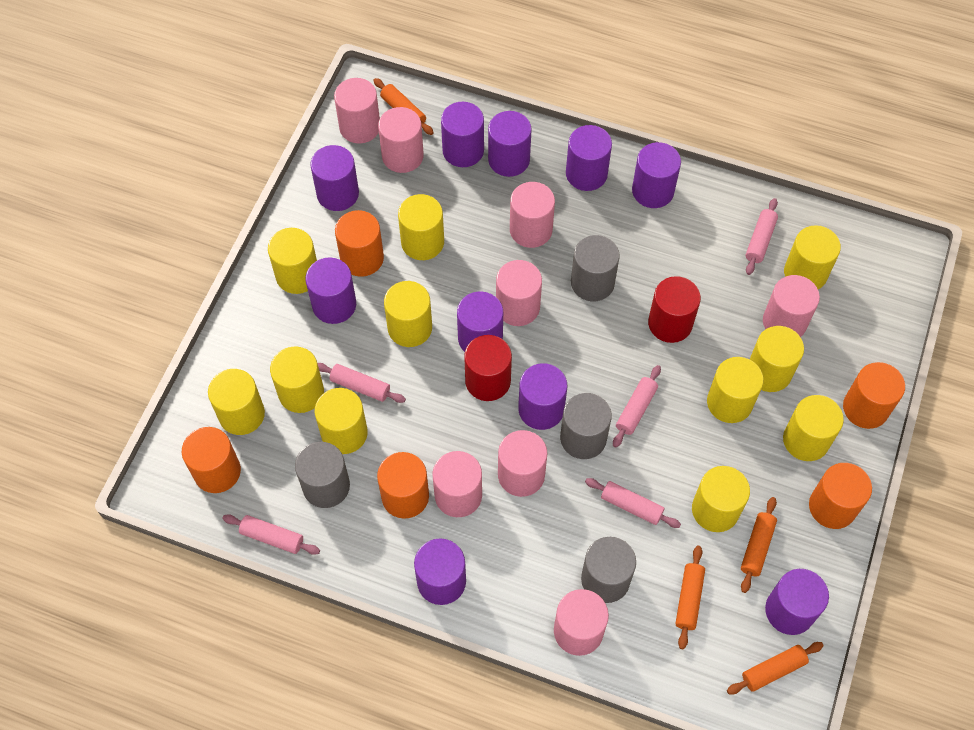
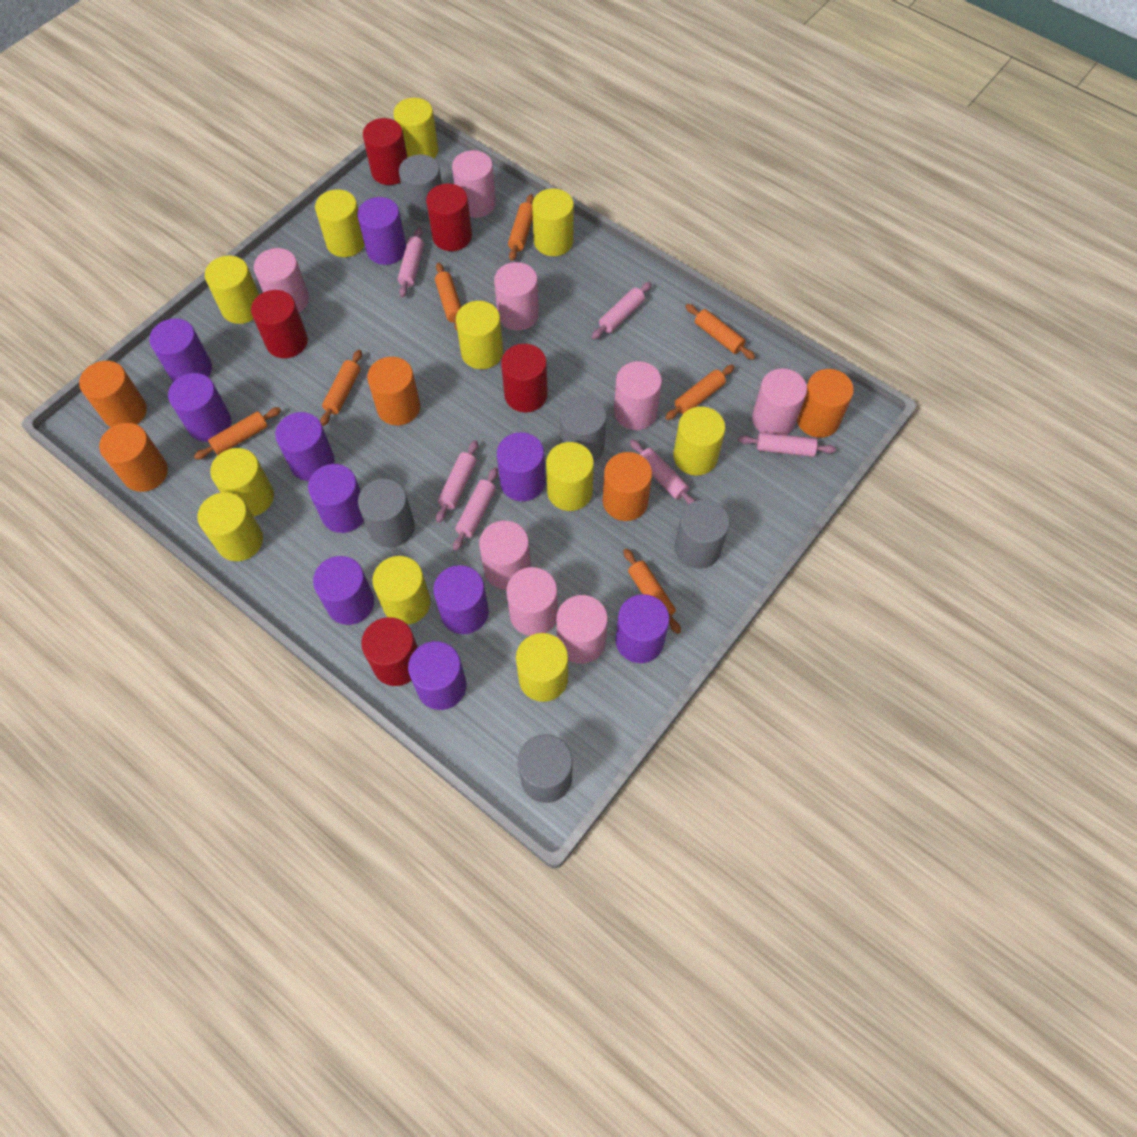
grey cylinder: 4 -> 5
orange rolling pin: 4 -> 7
pink rolling pin: 5 -> 6
red cylinder: 2 -> 5

